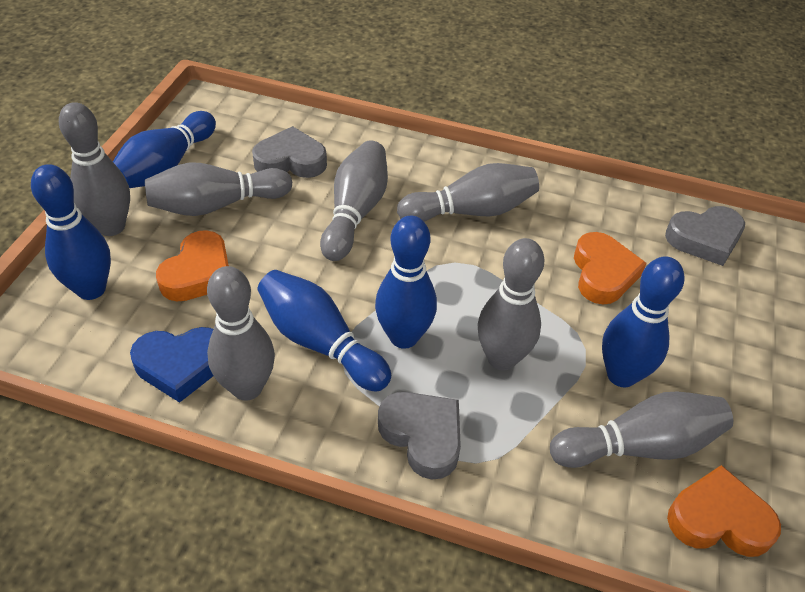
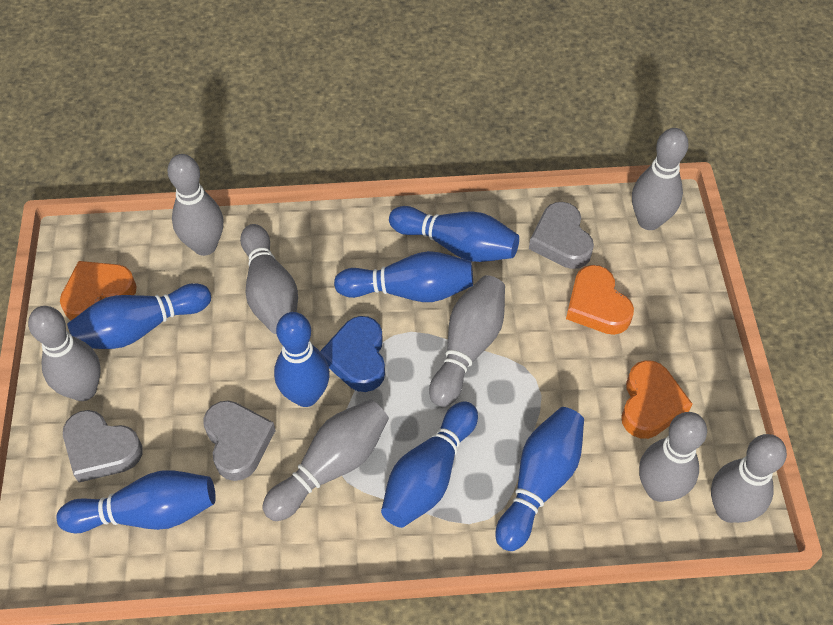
blue bowling pin: 5 -> 7
grey bowling pin: 7 -> 8

